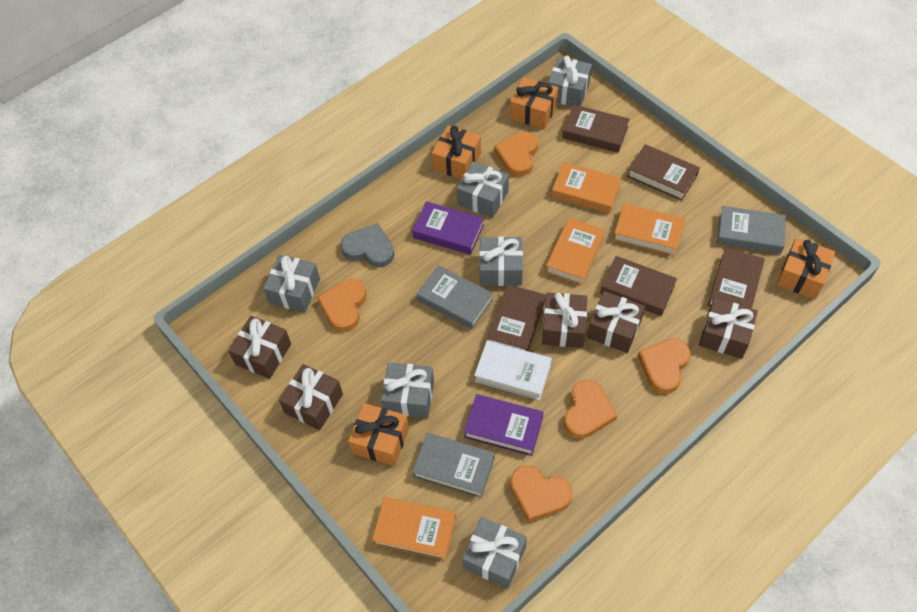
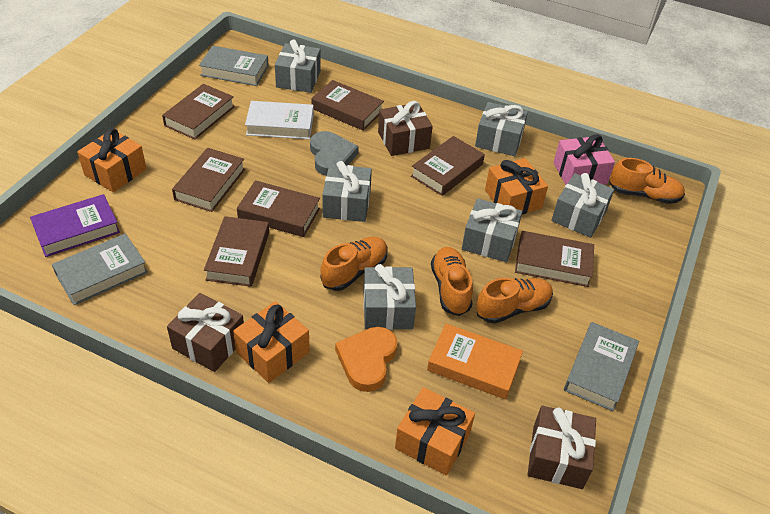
brown book: 5 -> 7
brown gift: 5 -> 3
orange book: 4 -> 1
orange heart: 5 -> 1
orange shoe: 0 -> 4
pink gift: 0 -> 1
purple book: 2 -> 1

